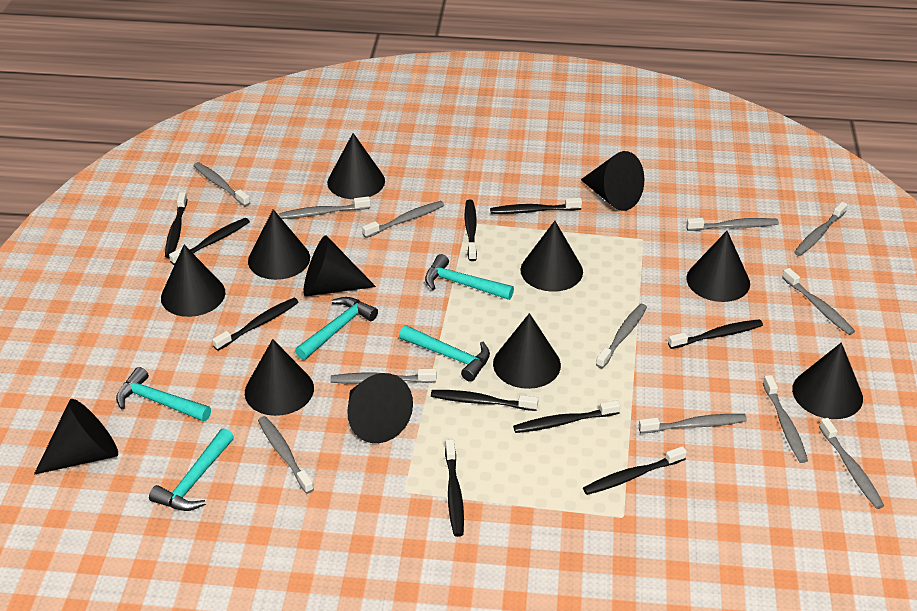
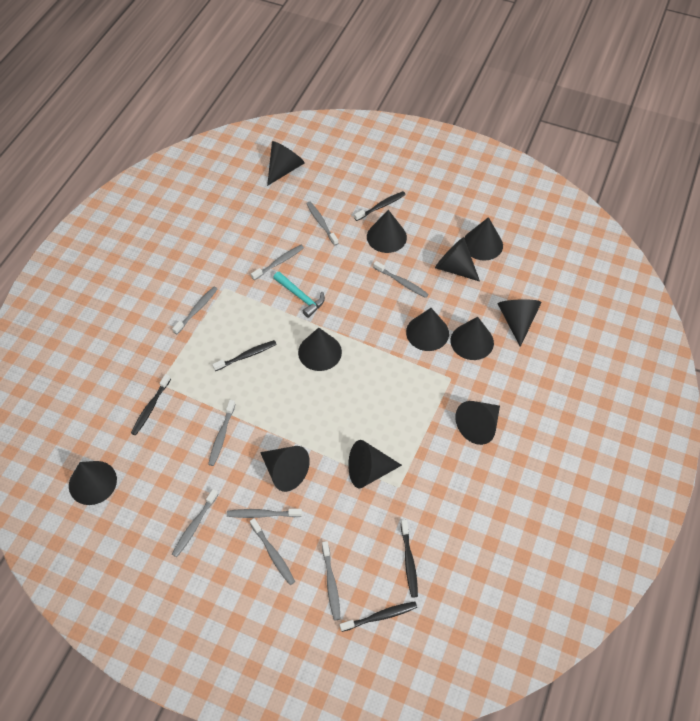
black toothbrush: 10 -> 5
grey toothbrush: 12 -> 9
turquoise hammer: 5 -> 1

